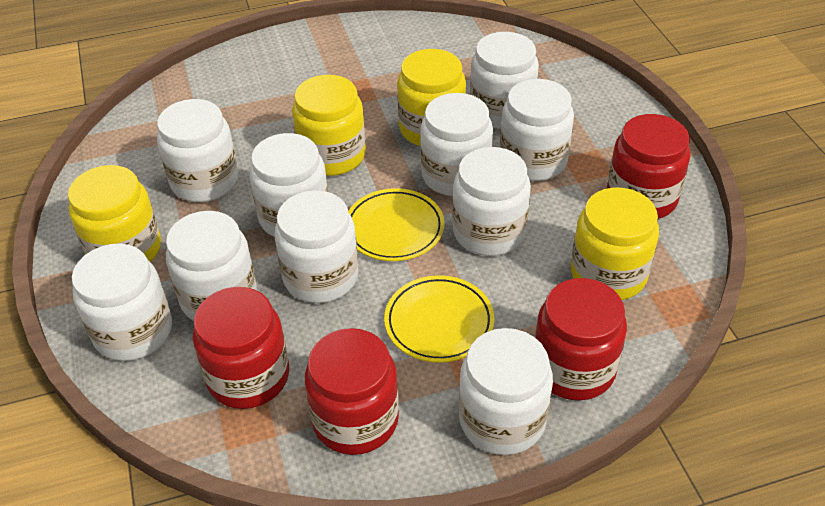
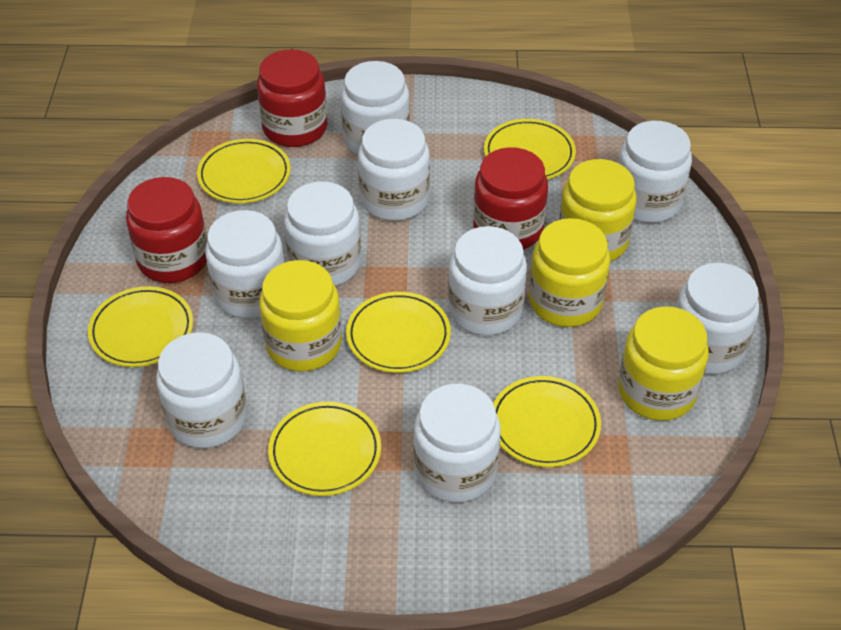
red jar: 4 -> 3
white jar: 10 -> 9
yellow plate: 2 -> 6

